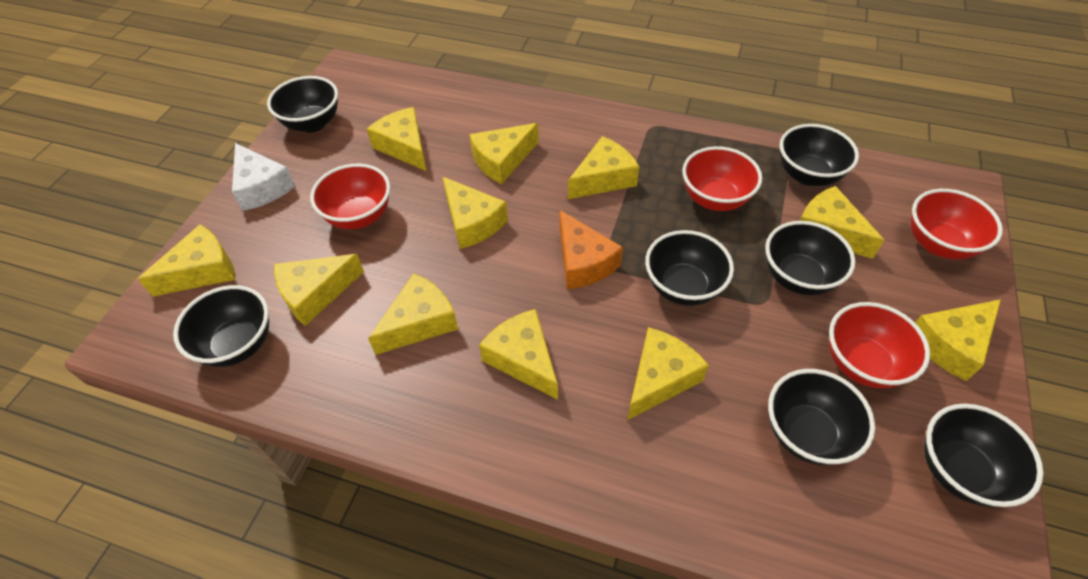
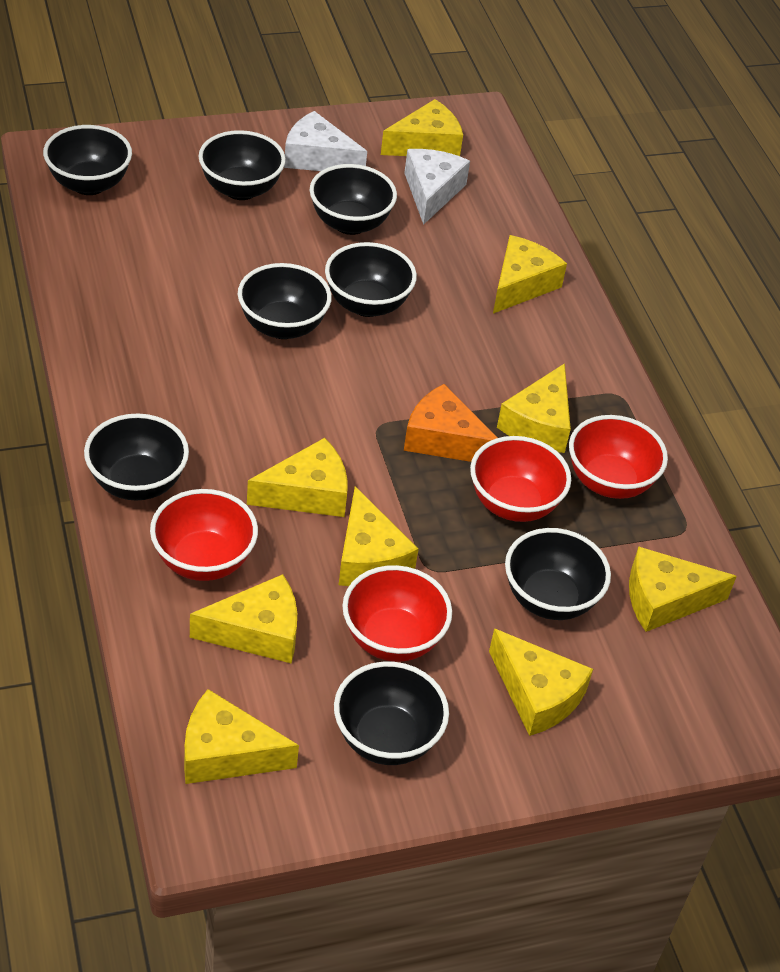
black bowl: 7 -> 8
white cheese: 1 -> 2
yellow cheese: 11 -> 9

